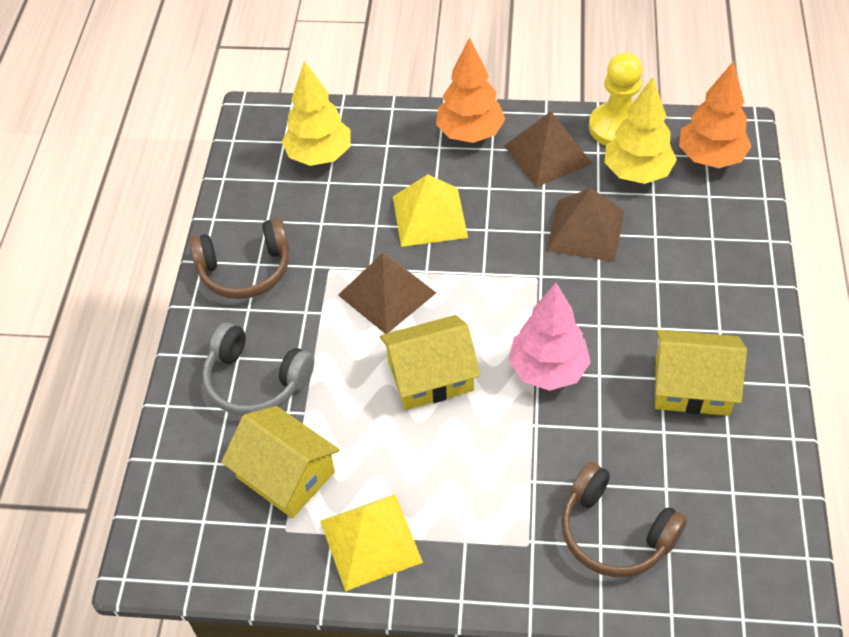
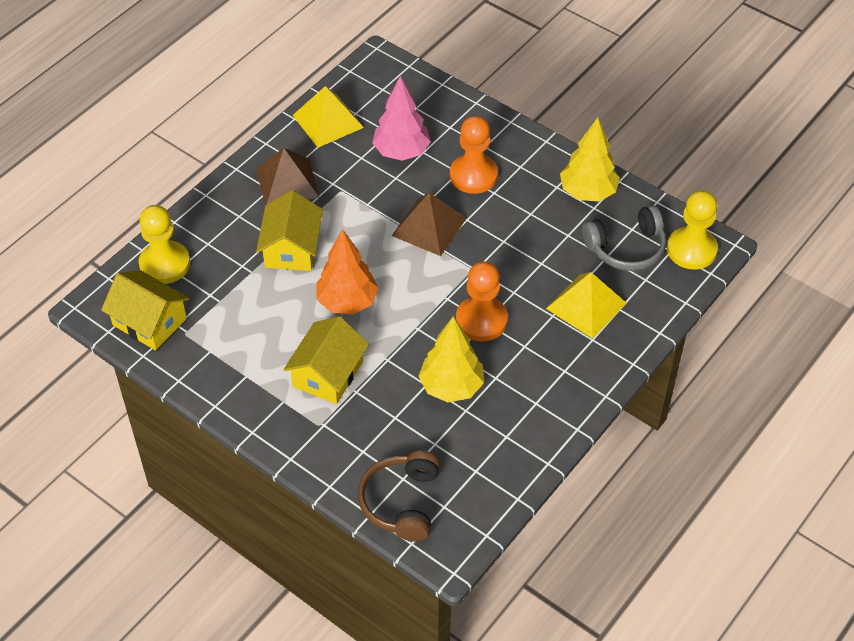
brown headphones: 2 -> 1
brown pyramid: 3 -> 2
orange pawn: 0 -> 2
orange tree: 2 -> 1
yellow pawn: 1 -> 2

